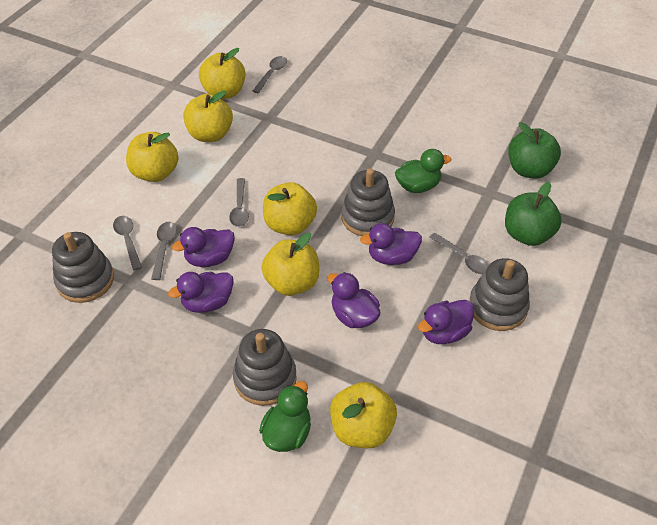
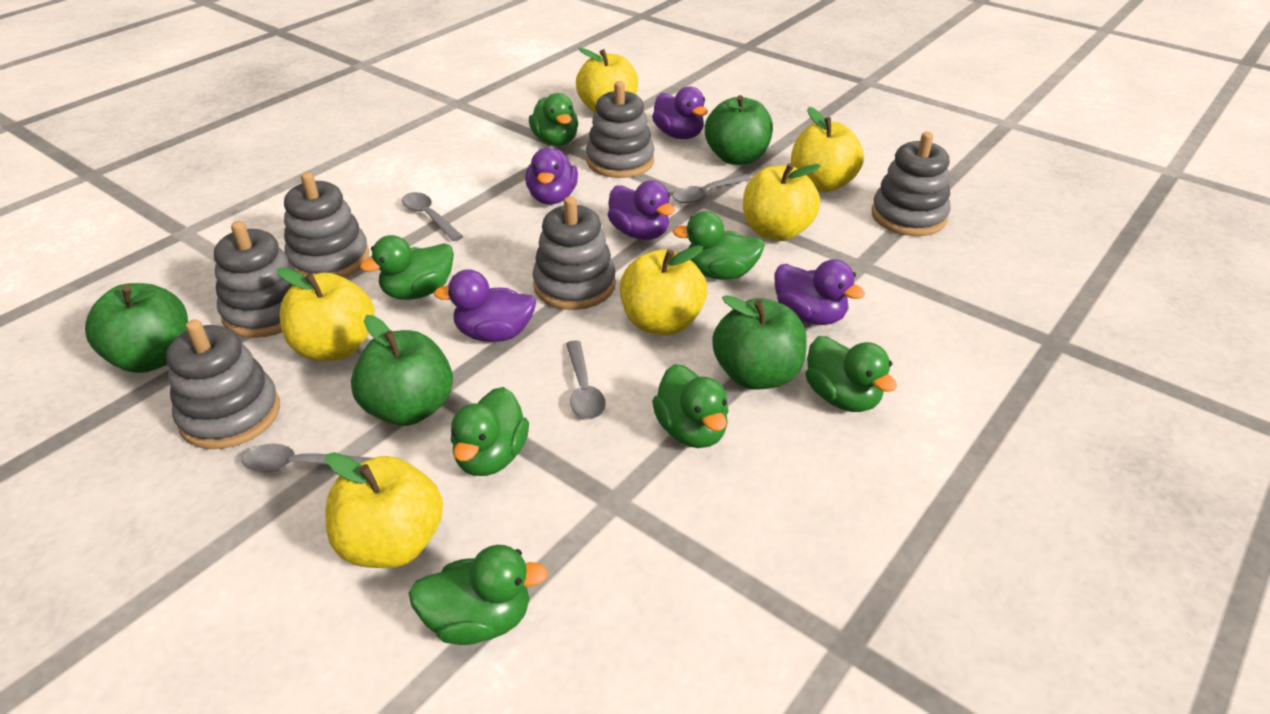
green apple: 2 -> 4
green duck: 2 -> 7
grey spoon: 5 -> 4
grey stacking toy: 4 -> 6

